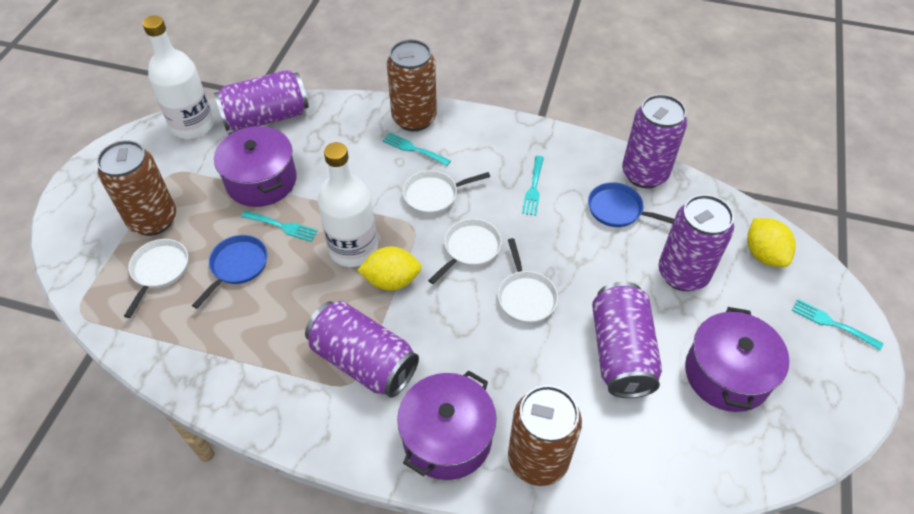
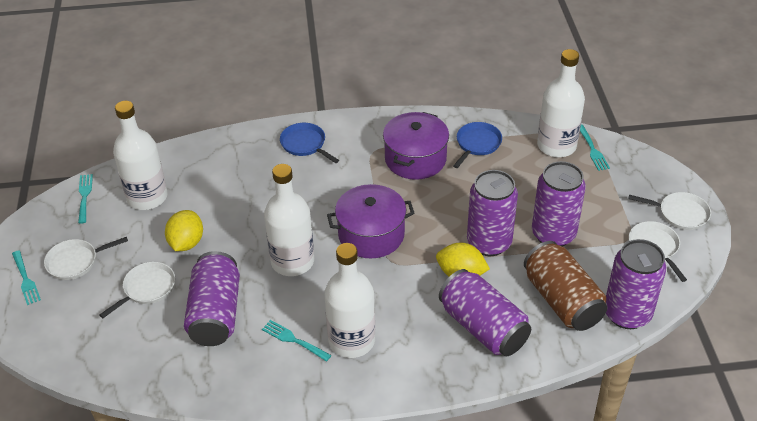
brown can: 3 -> 1
purple pot: 3 -> 2
white bottle: 2 -> 4

